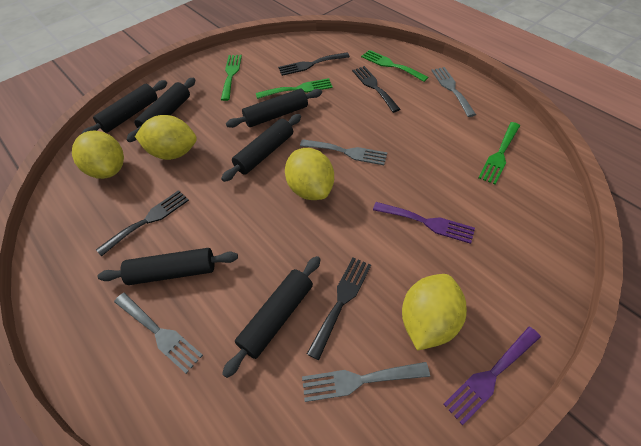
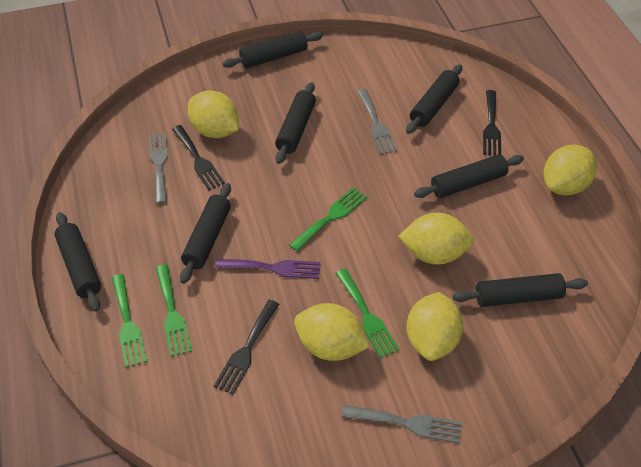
black fork: 4 -> 3
black rolling pin: 6 -> 7
grey fork: 4 -> 3
purple fork: 2 -> 1
yellow lemon: 4 -> 5

